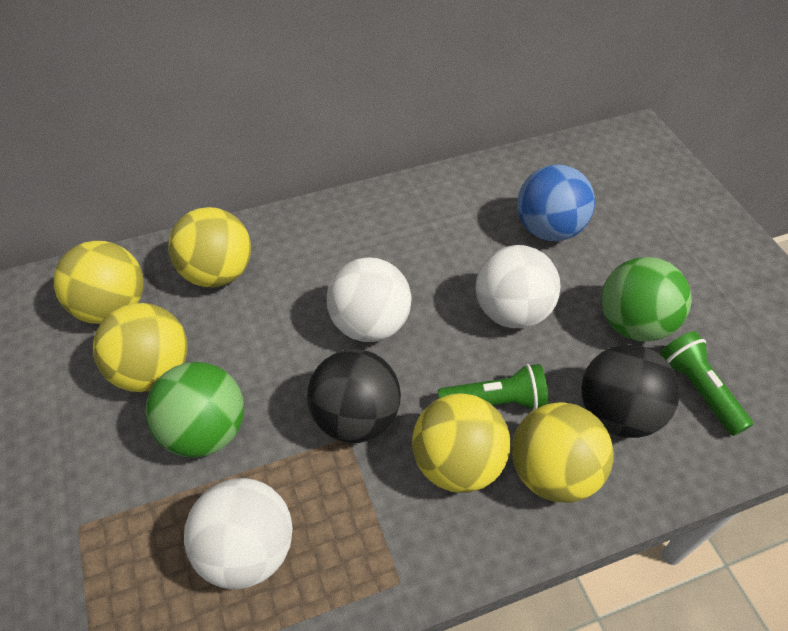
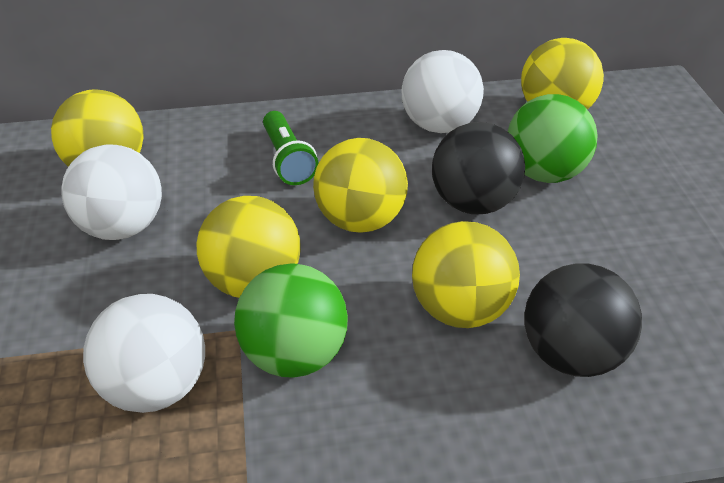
blue ball: 1 -> 0
green flashlight: 2 -> 1

